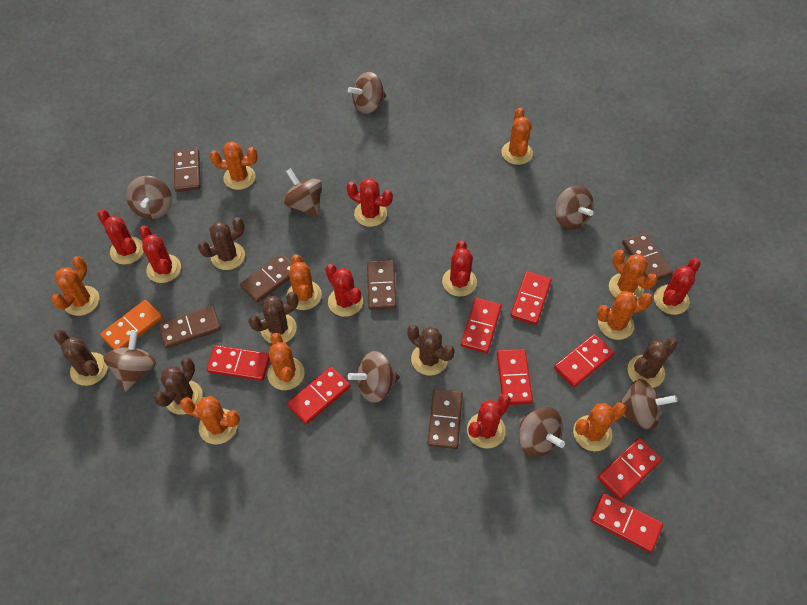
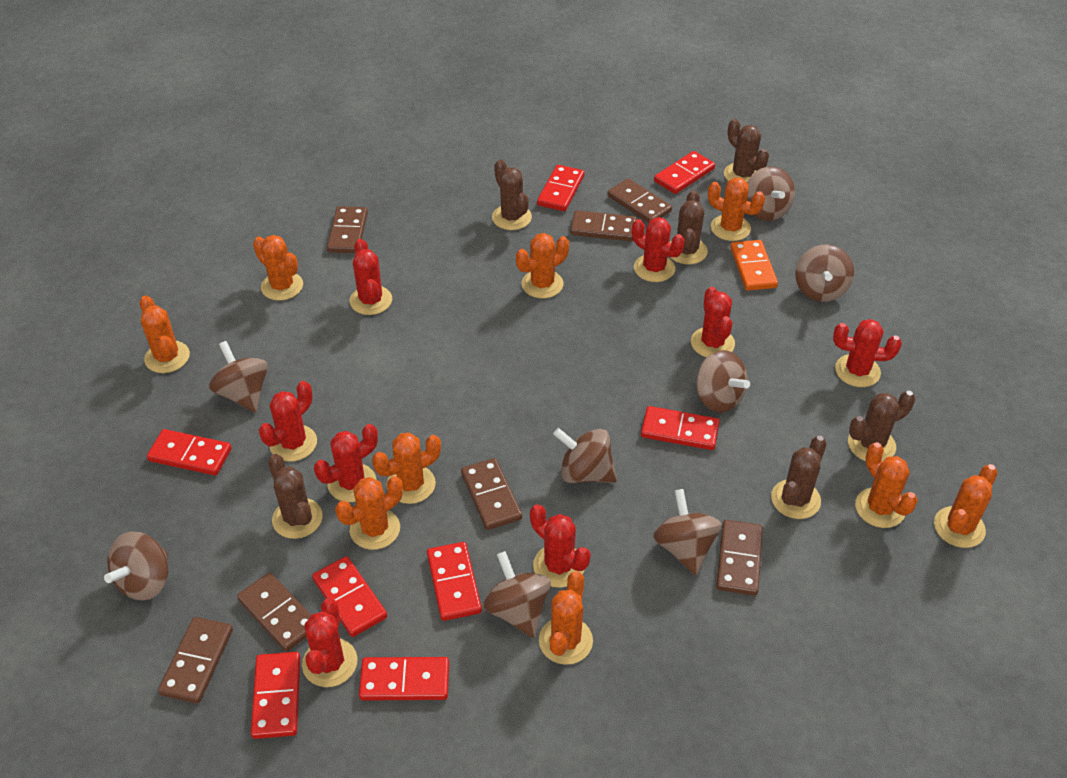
brown domino: 6 -> 7
red cactus: 7 -> 8

